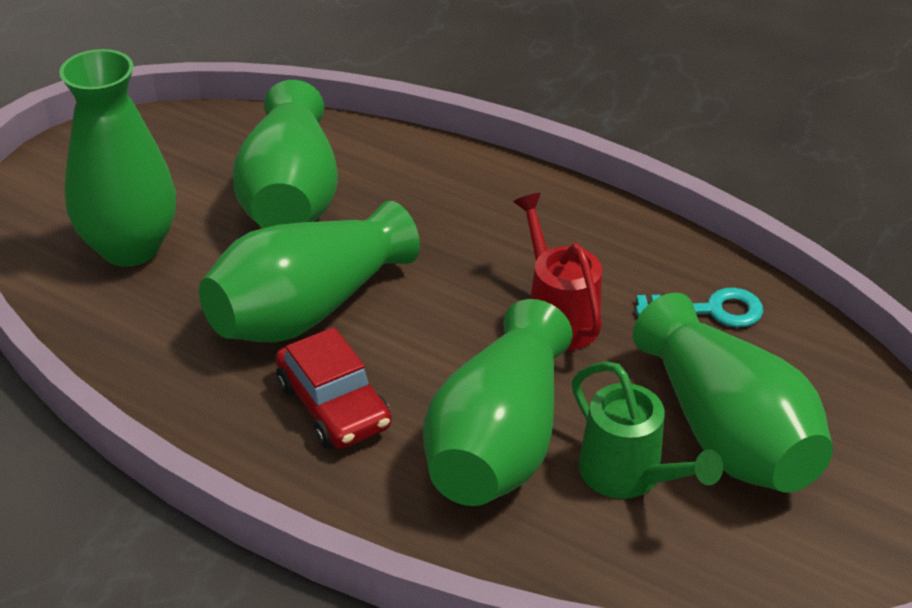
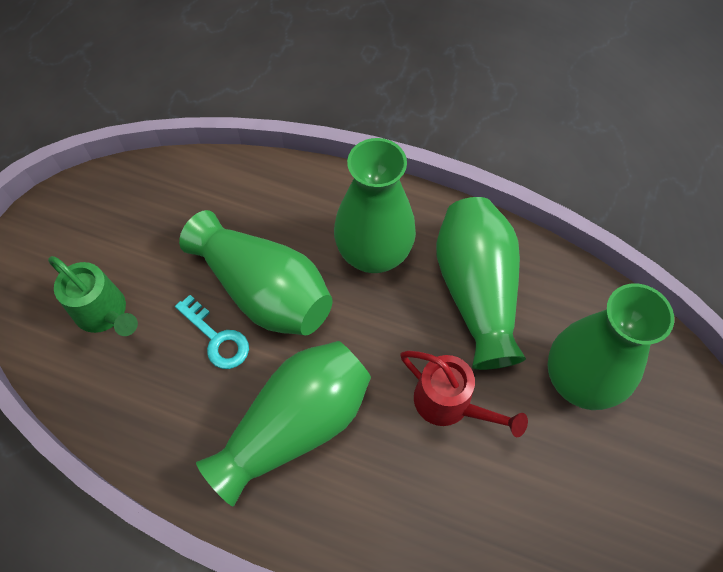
red car: 1 -> 0

